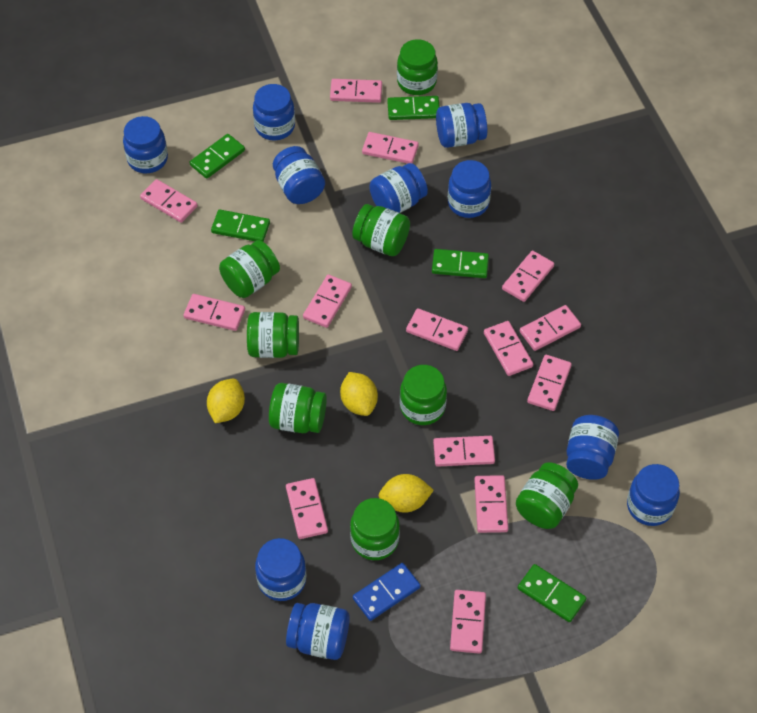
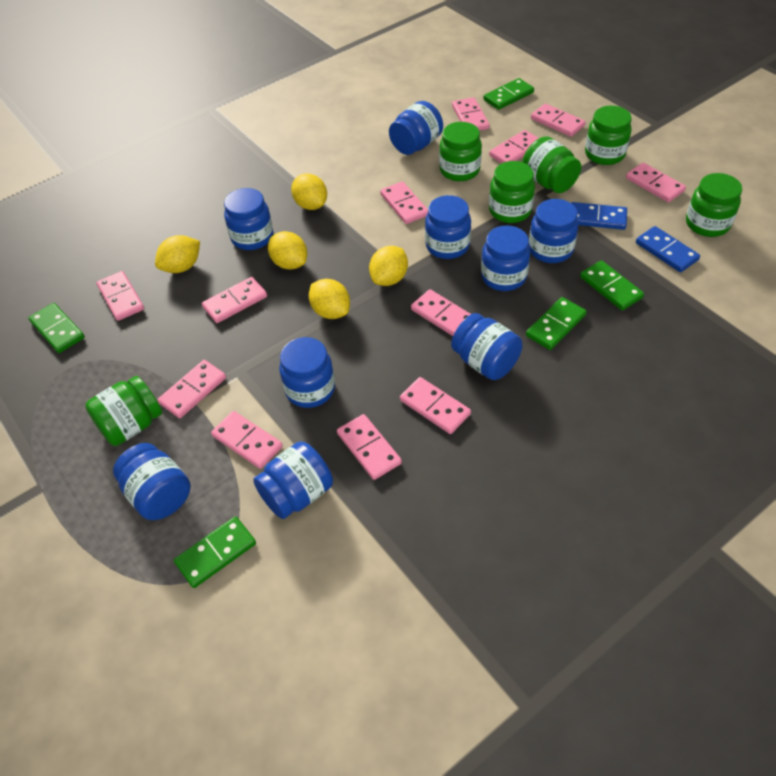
blue domino: 1 -> 2
blue jar: 10 -> 9
green jar: 8 -> 6
pink domino: 14 -> 12
yellow lemon: 3 -> 5

